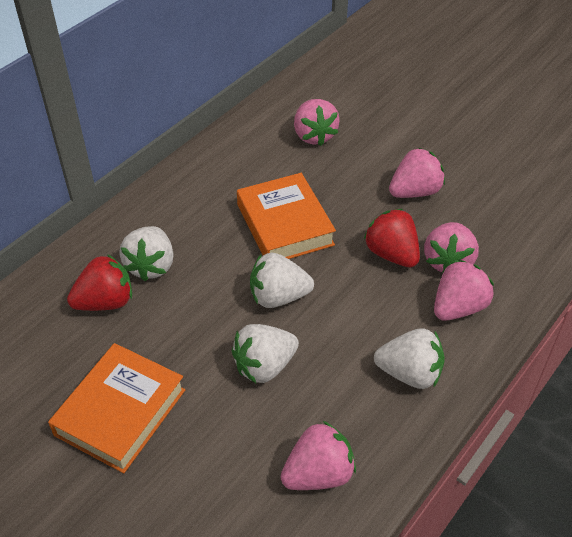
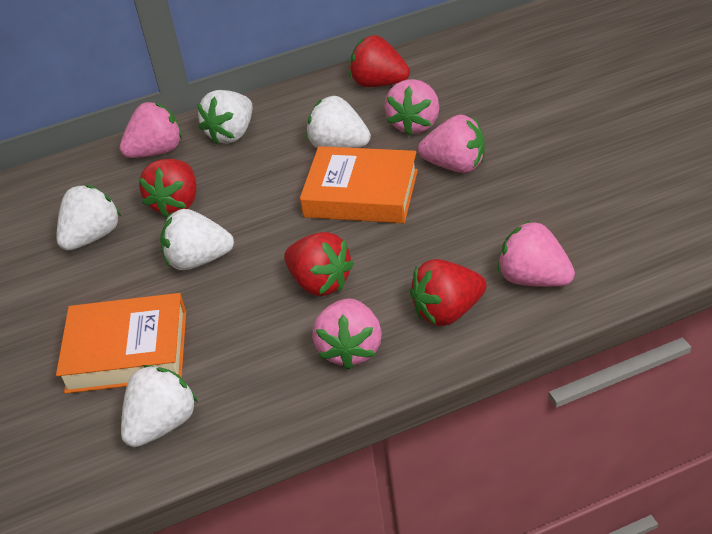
red strawberry: 2 -> 4
white strawberry: 4 -> 5

